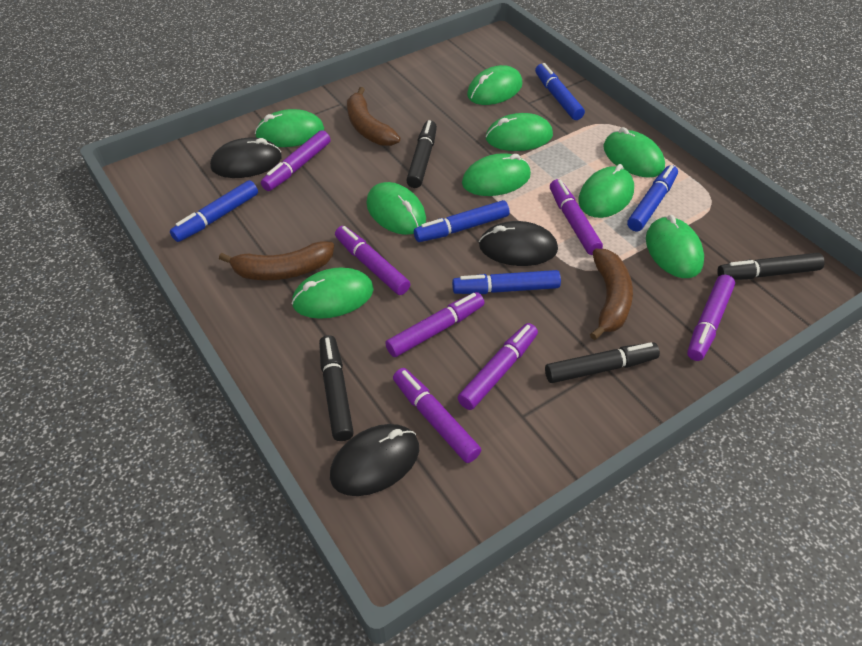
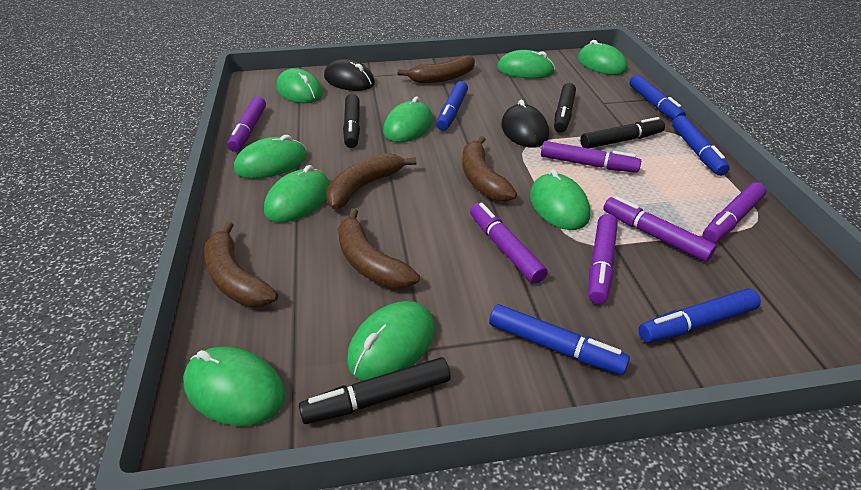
black mouse: 3 -> 2
brown banana: 3 -> 5
purple marker: 7 -> 6

